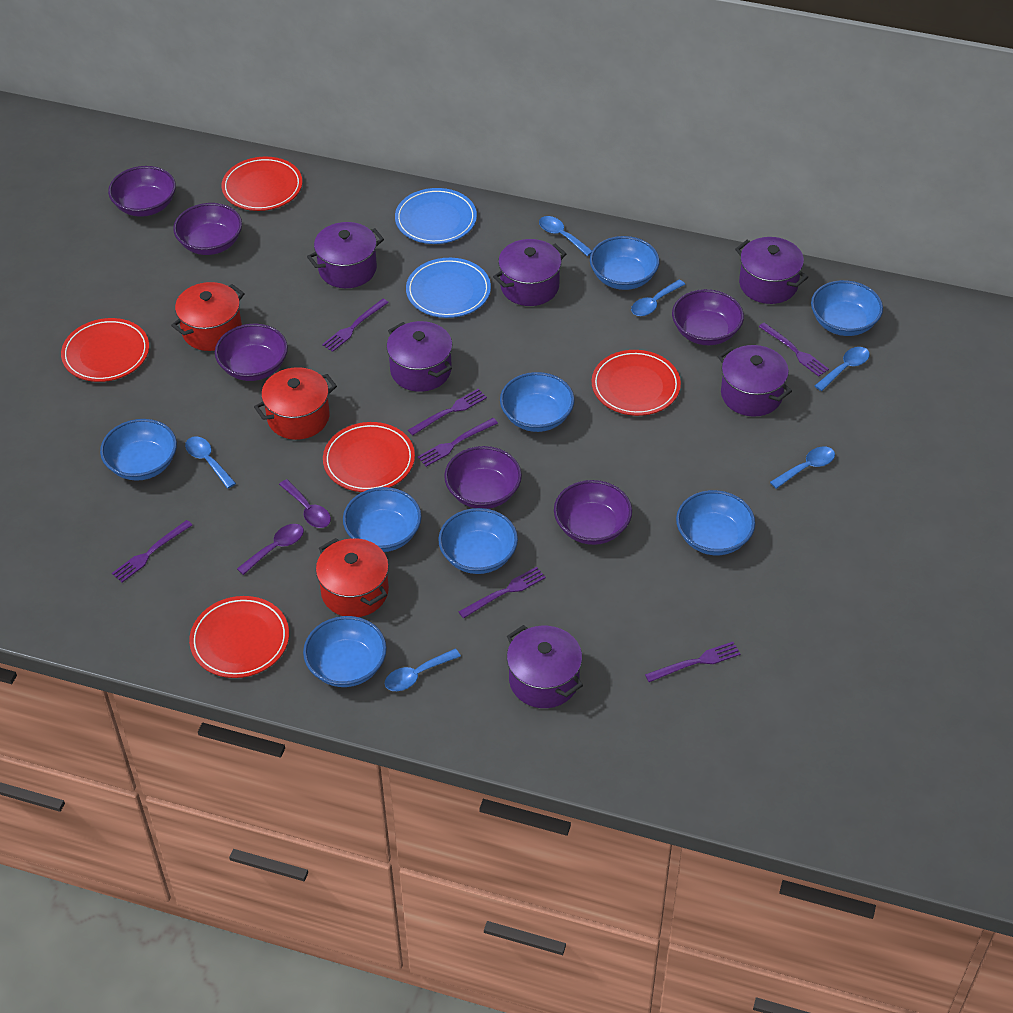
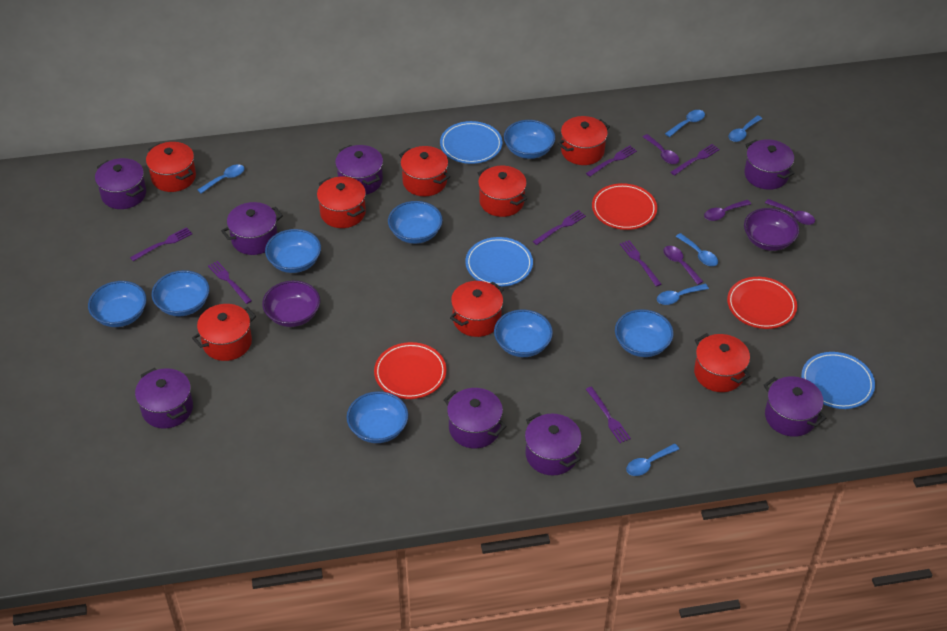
blue plate: 2 -> 3
purple bowl: 6 -> 2
purple pot: 6 -> 8
purple spoon: 2 -> 4
red plate: 5 -> 3
red pot: 3 -> 8

